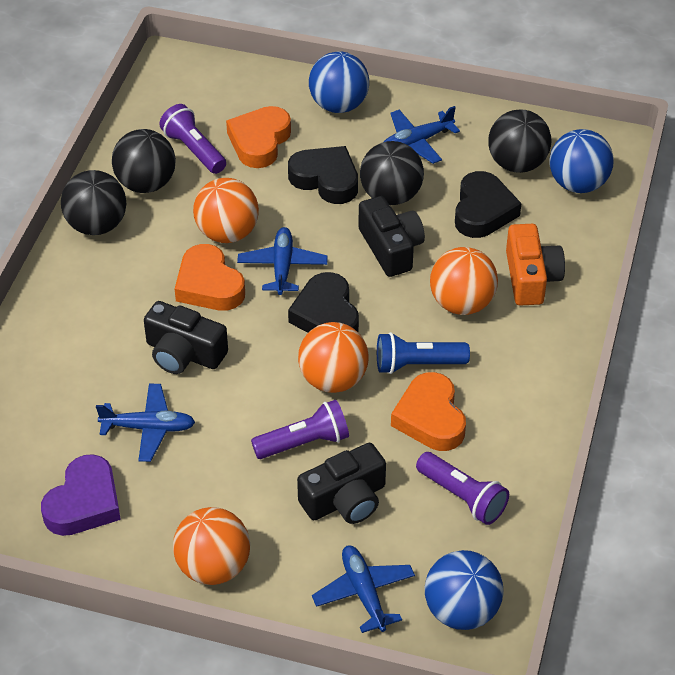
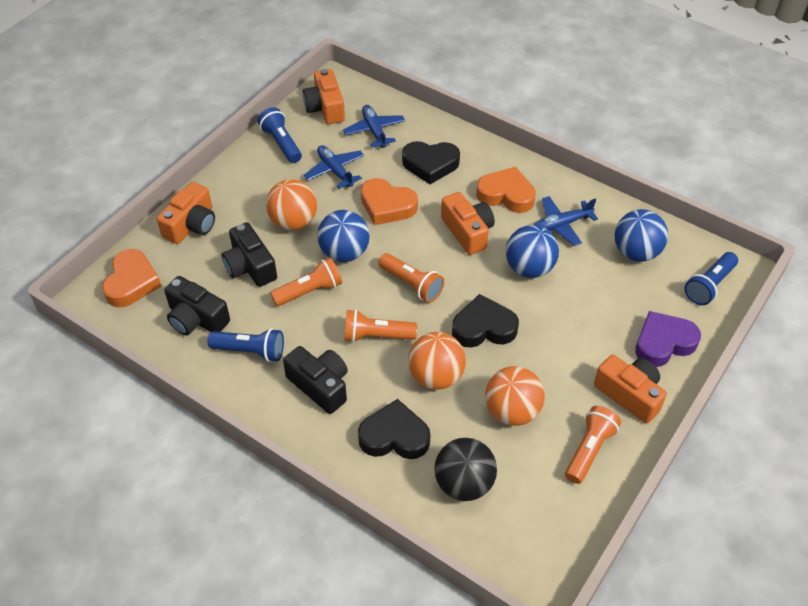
black ball: 4 -> 1
blue flashlight: 1 -> 3
blue plane: 4 -> 3
orange ball: 4 -> 3
orange camera: 1 -> 4
orange flashlight: 0 -> 4
purple flashlight: 3 -> 0

